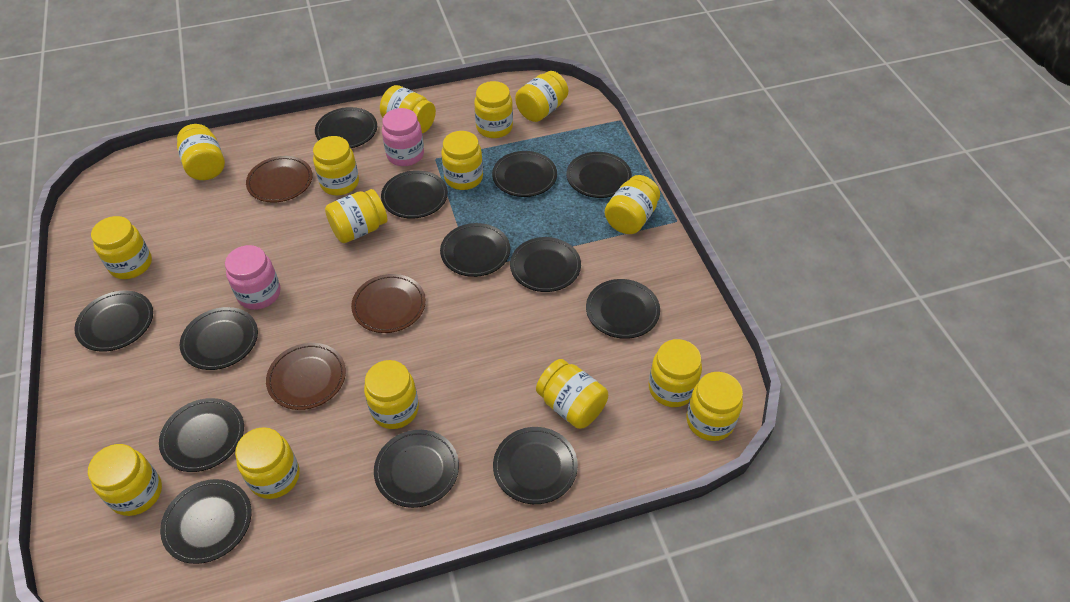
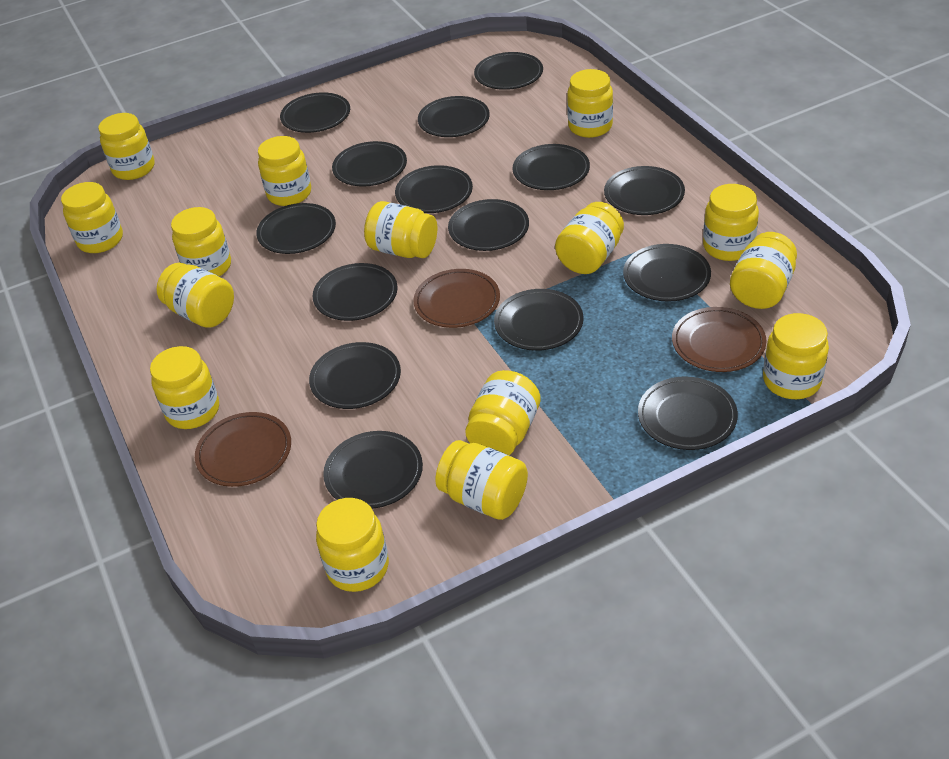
black plate: 13 -> 15
pink jar: 2 -> 0

